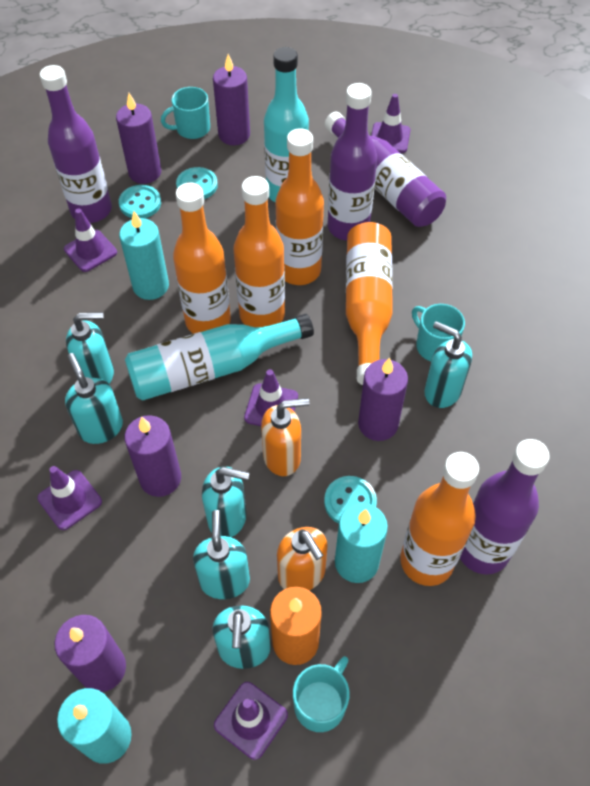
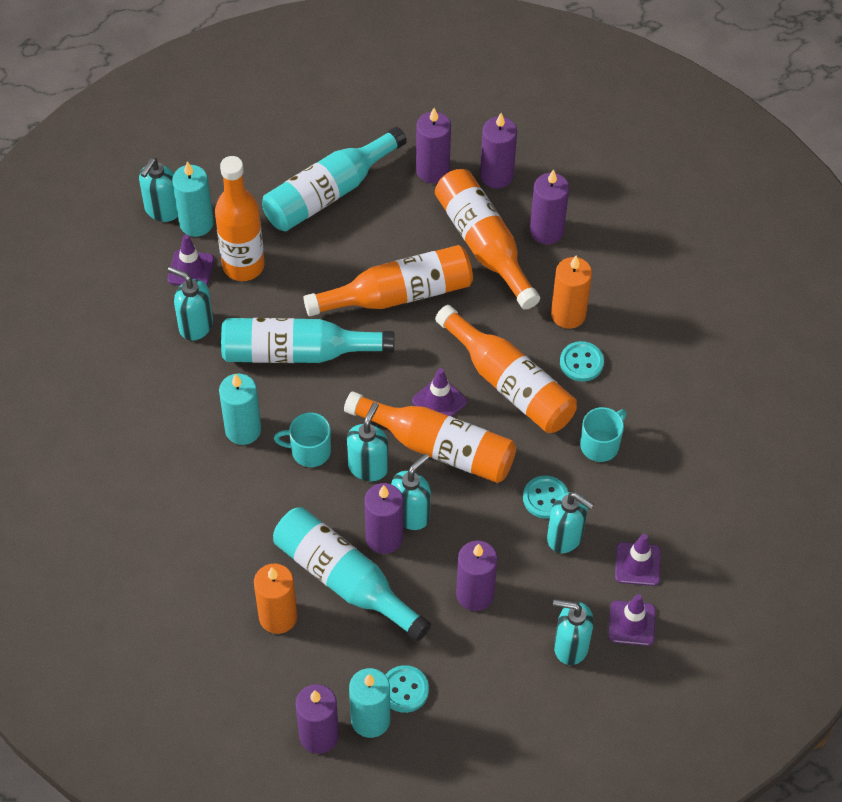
orange candle: 1 -> 2
orange soap dispenser: 2 -> 0
purple bottle: 4 -> 0
purple candle: 5 -> 6
purple traffic cone: 5 -> 4
turquoise bottle: 2 -> 3
turquoise mug: 3 -> 2

